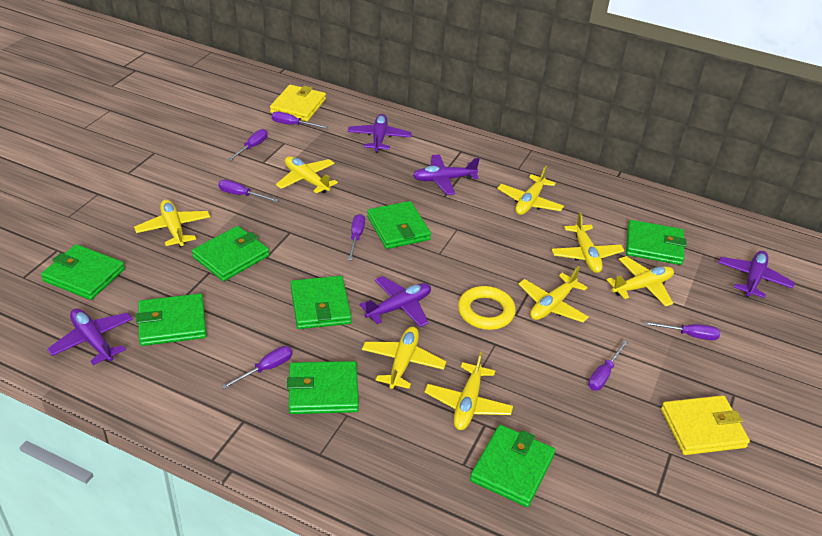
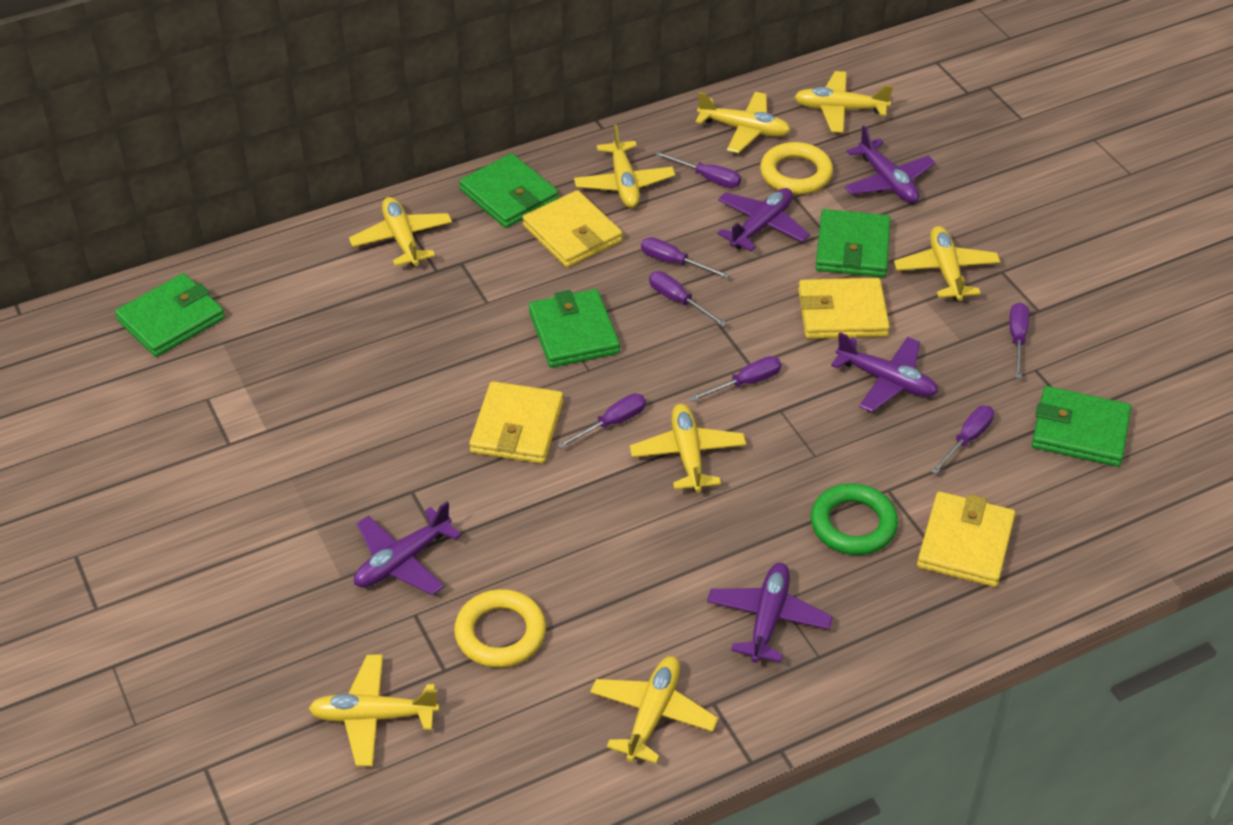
green ring: 0 -> 1
green wallet: 8 -> 5
yellow ring: 1 -> 2
yellow wallet: 2 -> 4

